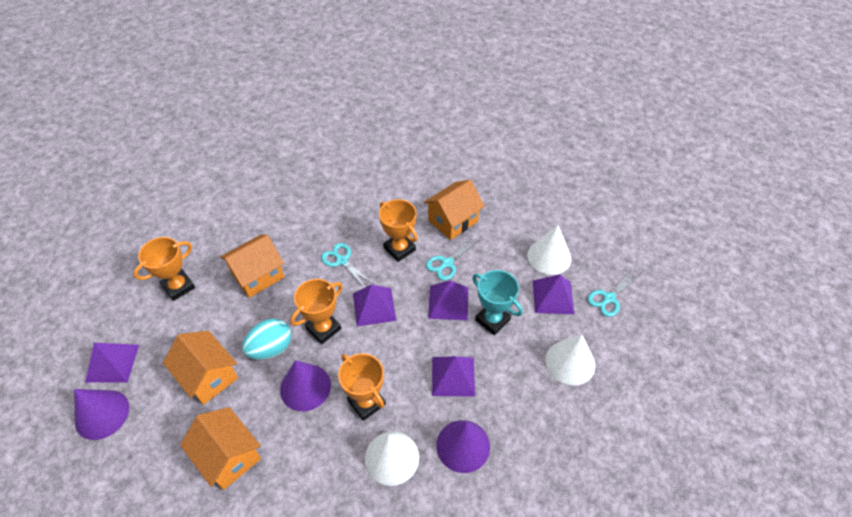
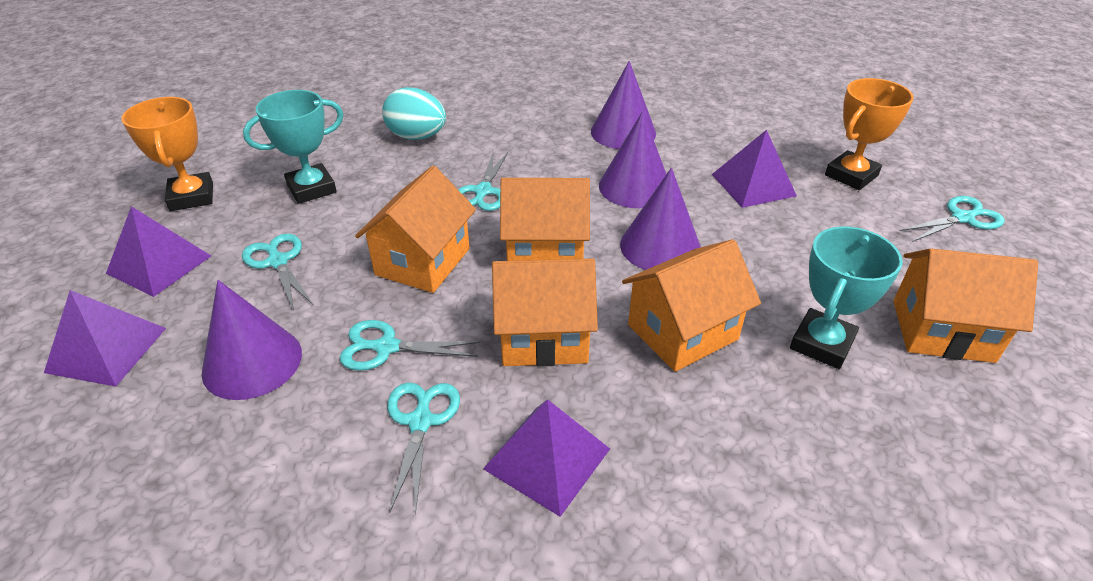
orange house: 4 -> 5
orange trophy: 4 -> 2
purple cone: 3 -> 4
purple pyramid: 5 -> 4
turquoise scissors: 3 -> 5
turquoise trophy: 1 -> 2
white cone: 3 -> 0

